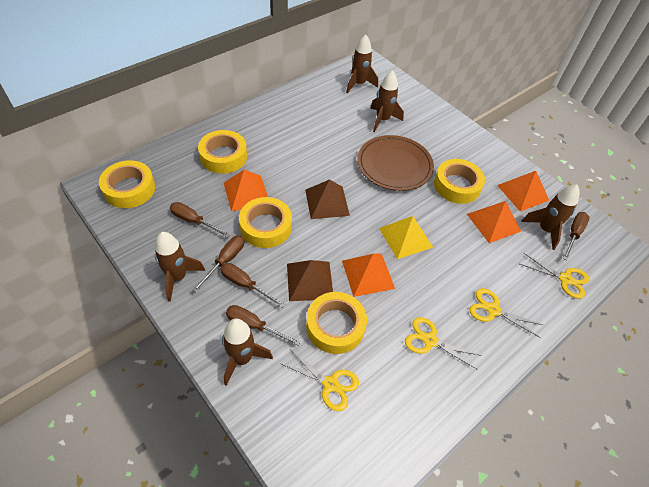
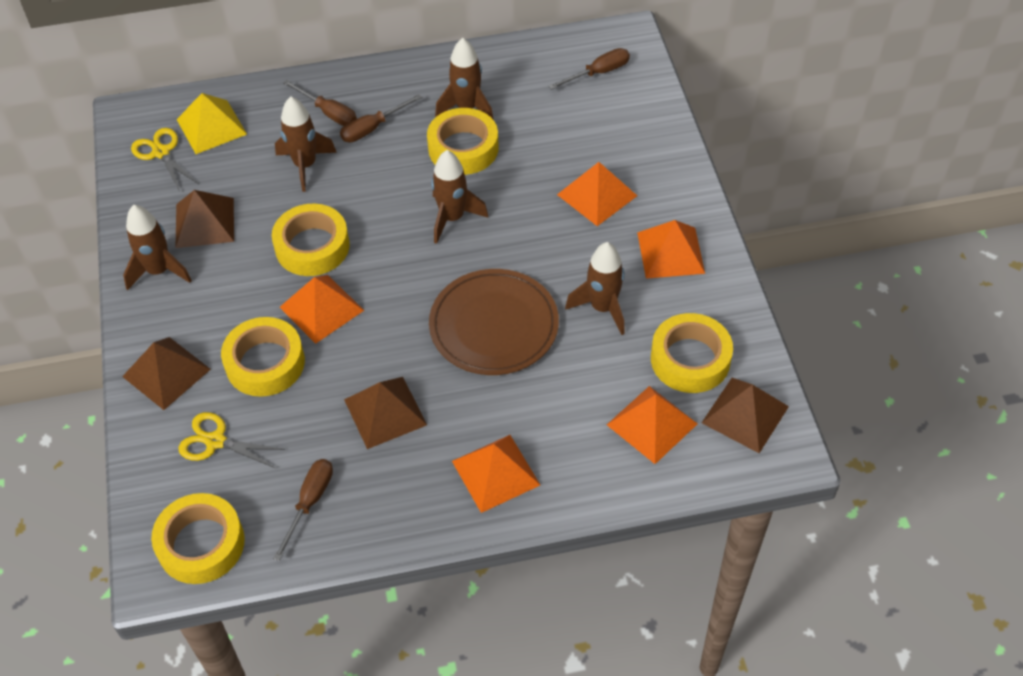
brown pyramid: 2 -> 4
brown screwdriver: 5 -> 4
orange pyramid: 4 -> 5
yellow scissors: 4 -> 2

